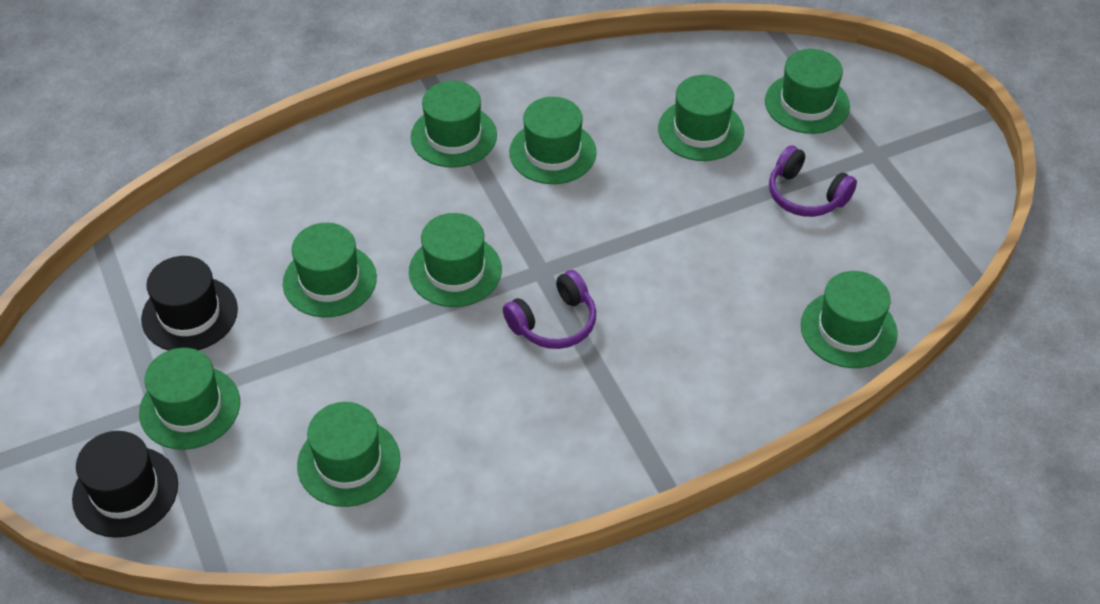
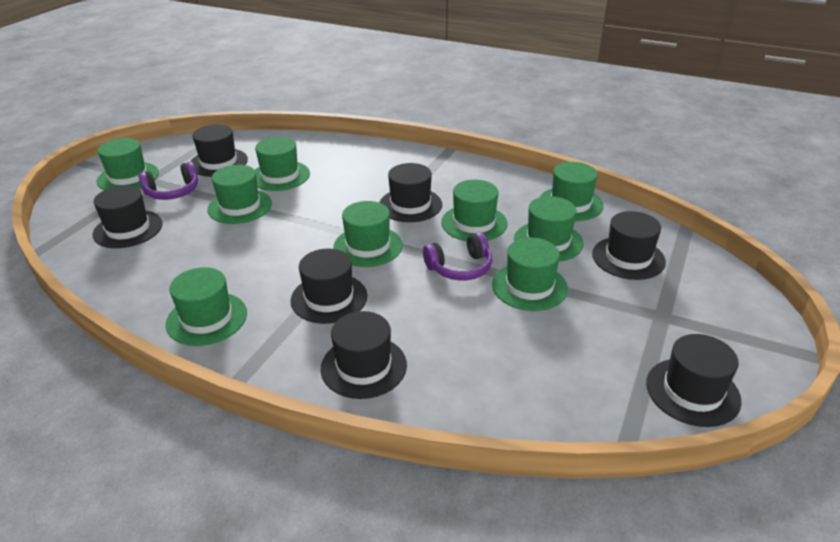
black hat: 2 -> 7

